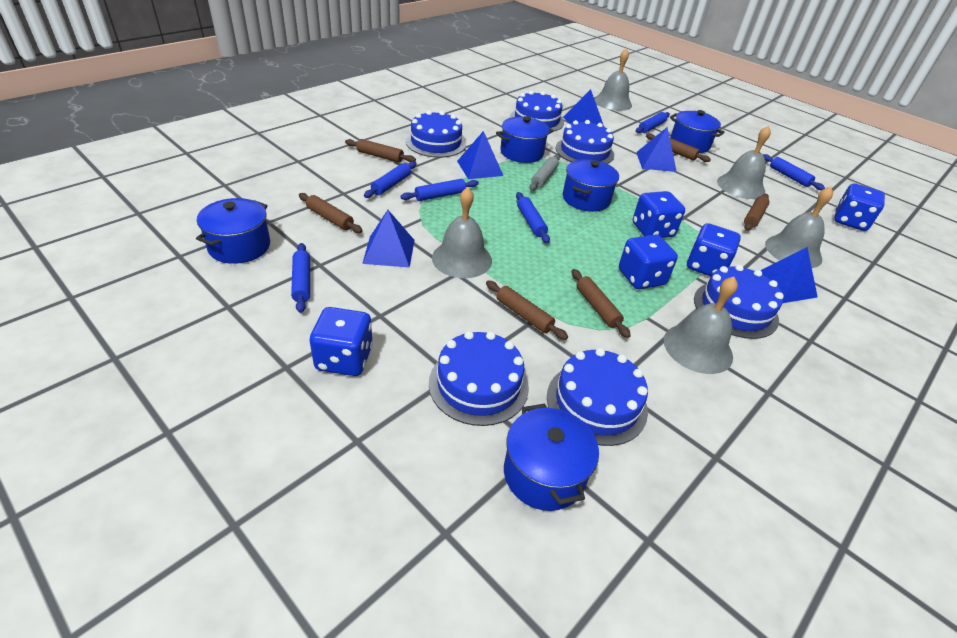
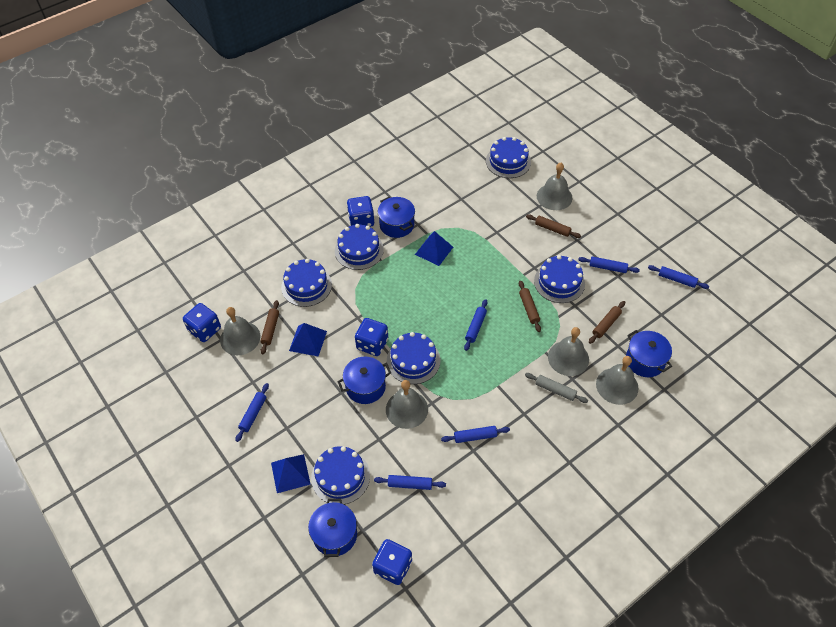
blue dice: 5 -> 4
blue pot: 5 -> 4
blue pyramid: 5 -> 3
brown rolling pin: 6 -> 4

